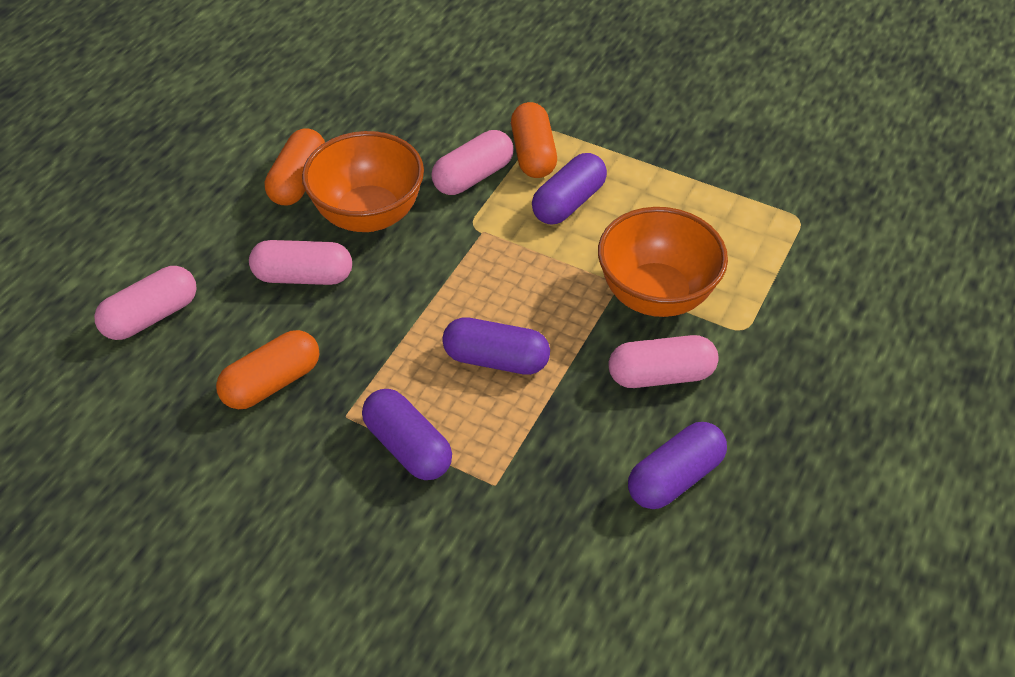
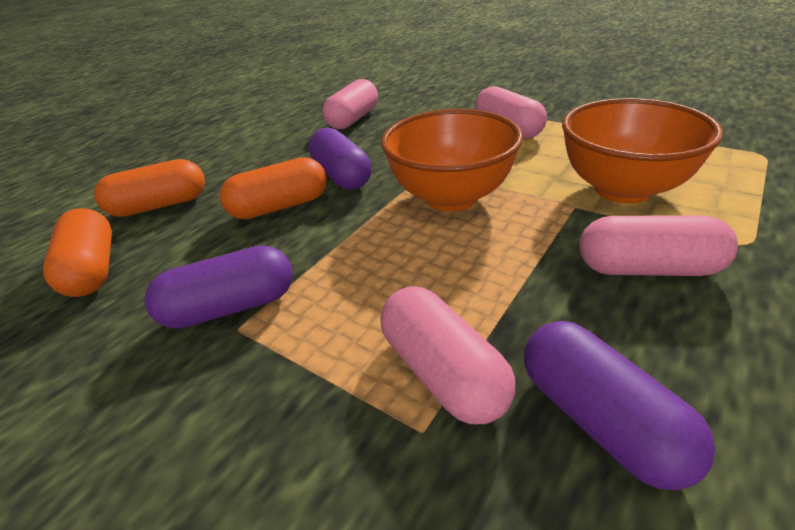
purple capsule: 4 -> 3

